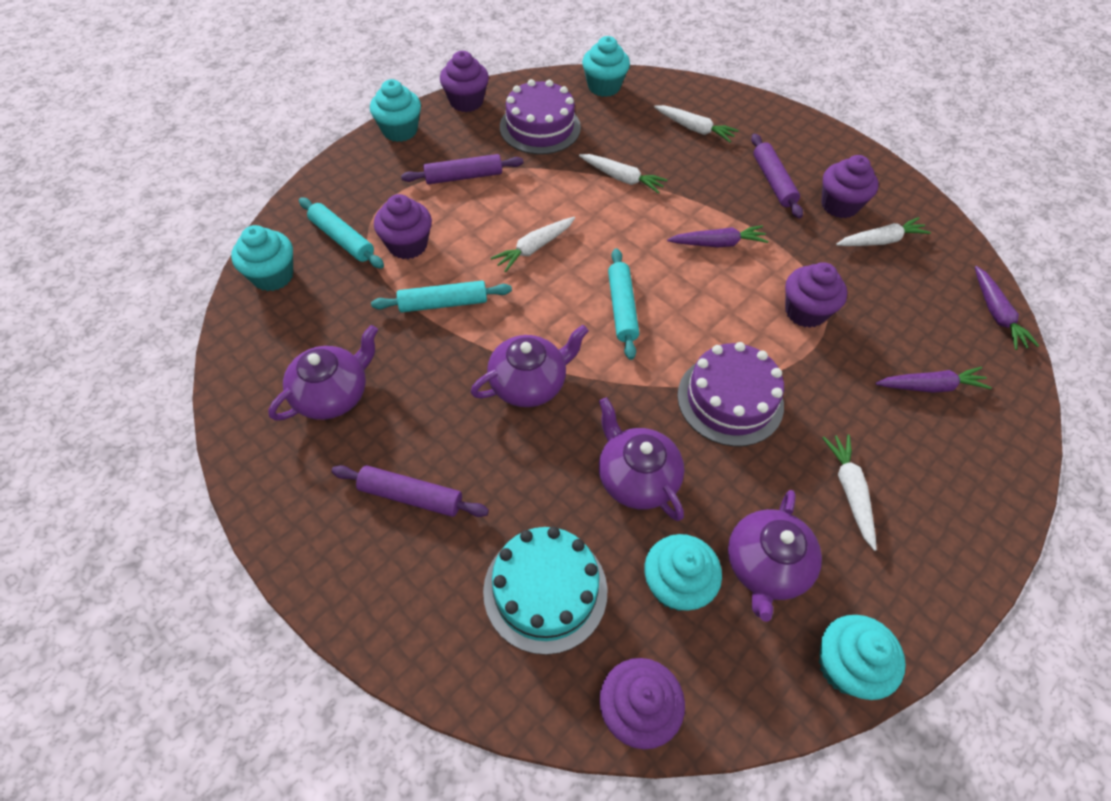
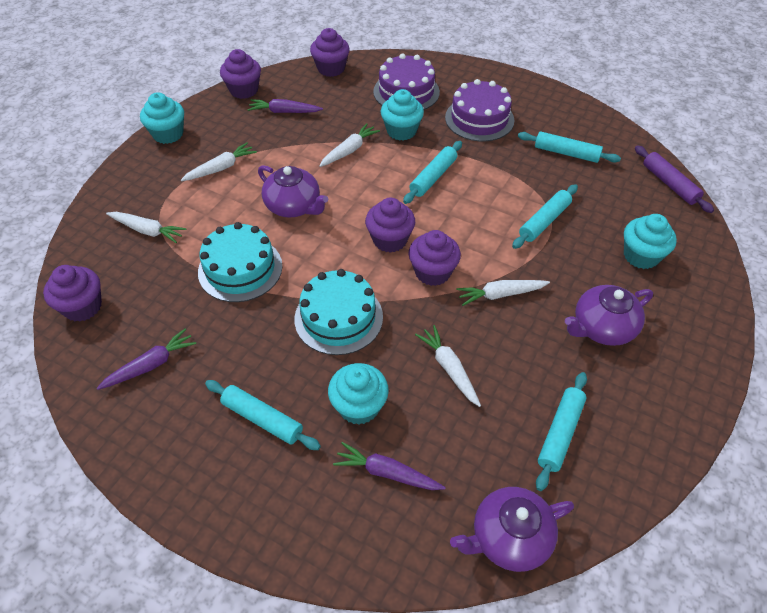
purple rolling pin: 3 -> 1
purple teapot: 4 -> 3
turquoise cake: 1 -> 2
turquoise cupcake: 5 -> 4
turquoise rolling pin: 3 -> 5

